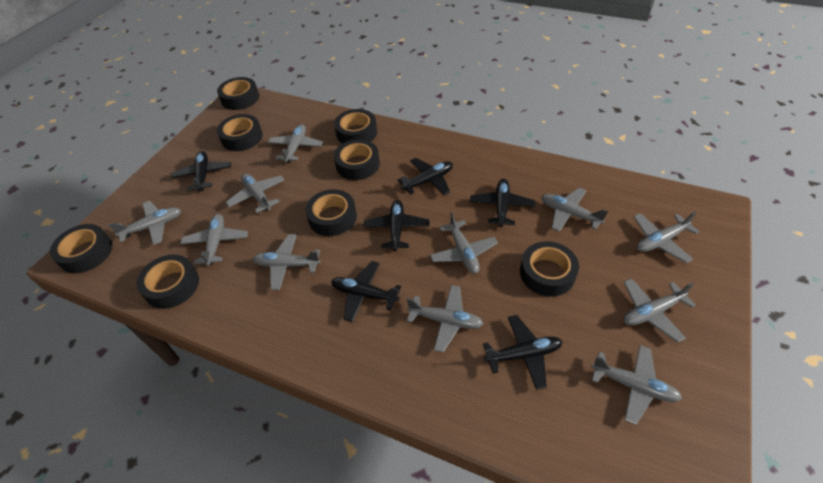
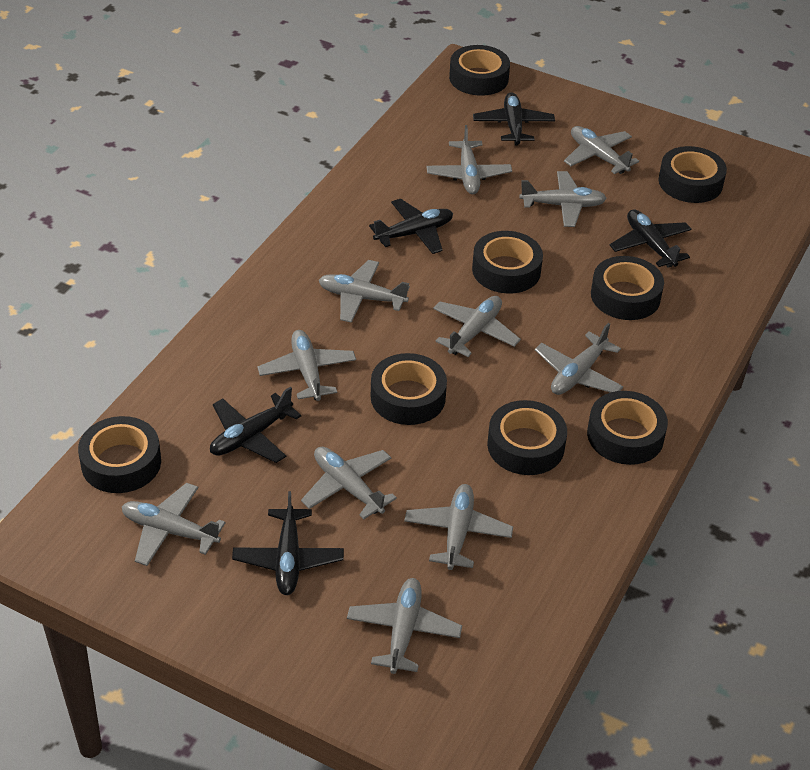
black plane: 6 -> 5

